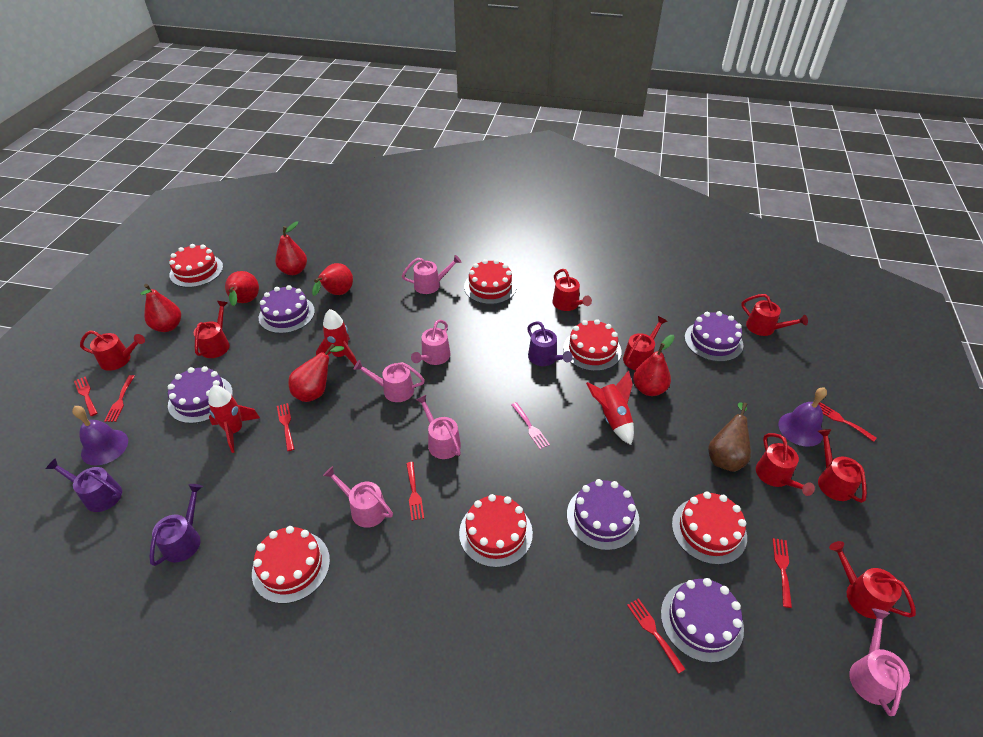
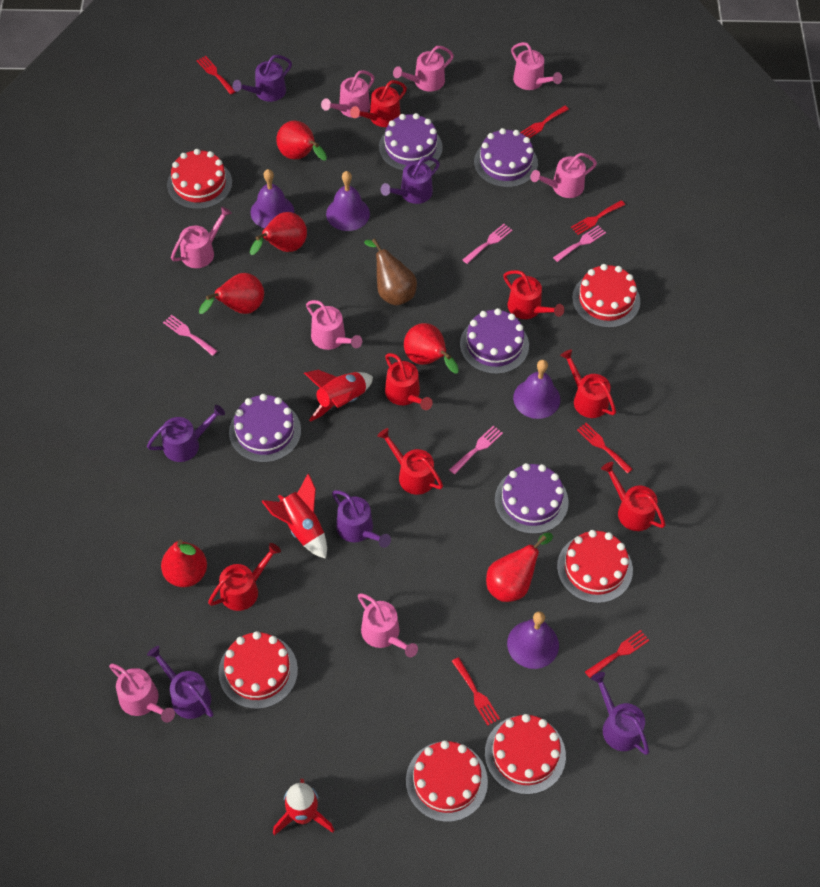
pink fork: 1 -> 4
pink watering can: 6 -> 8
purple bell: 2 -> 4
purple watering can: 3 -> 6
red fork: 7 -> 6
red watering can: 8 -> 7

